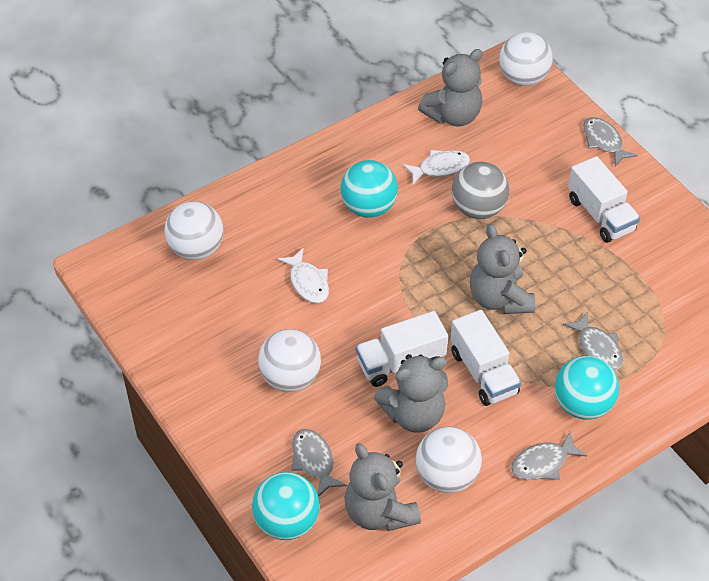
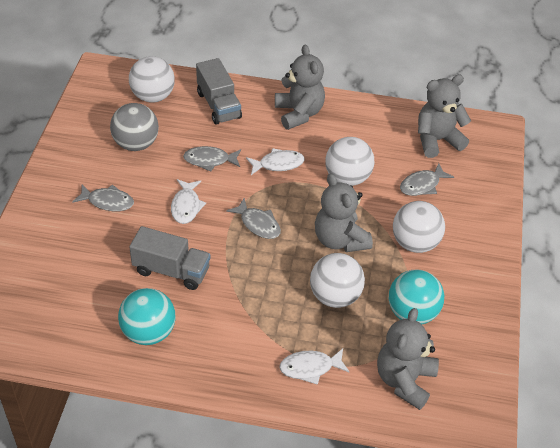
grey truck: 0 -> 2
turquoise ball: 3 -> 2
white fish: 2 -> 3
white truck: 3 -> 0

